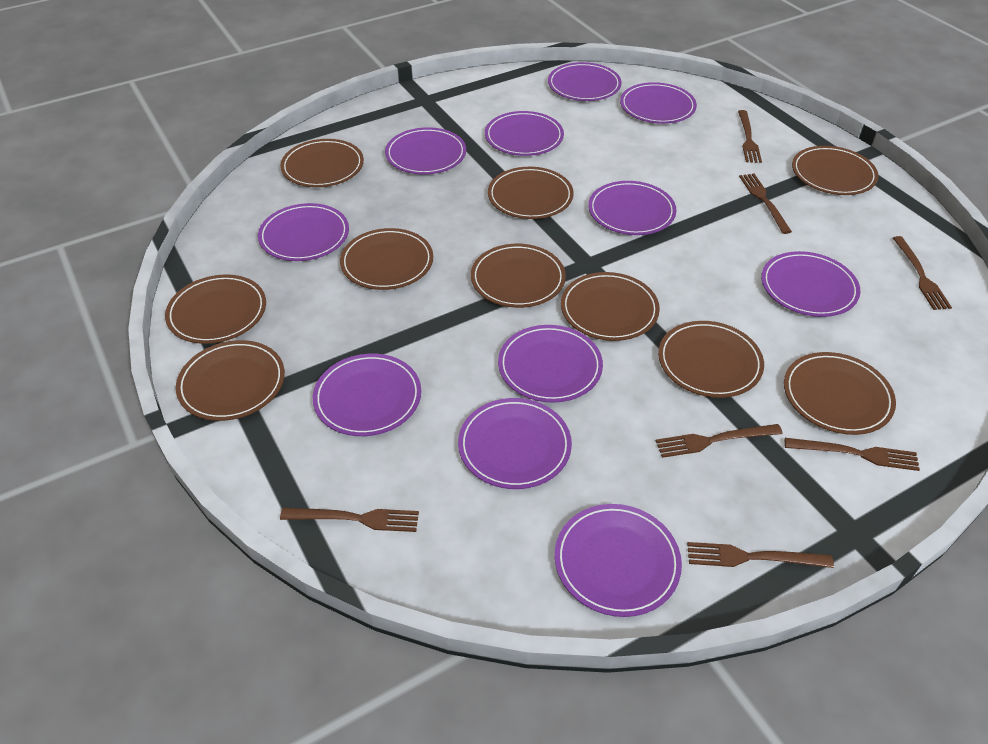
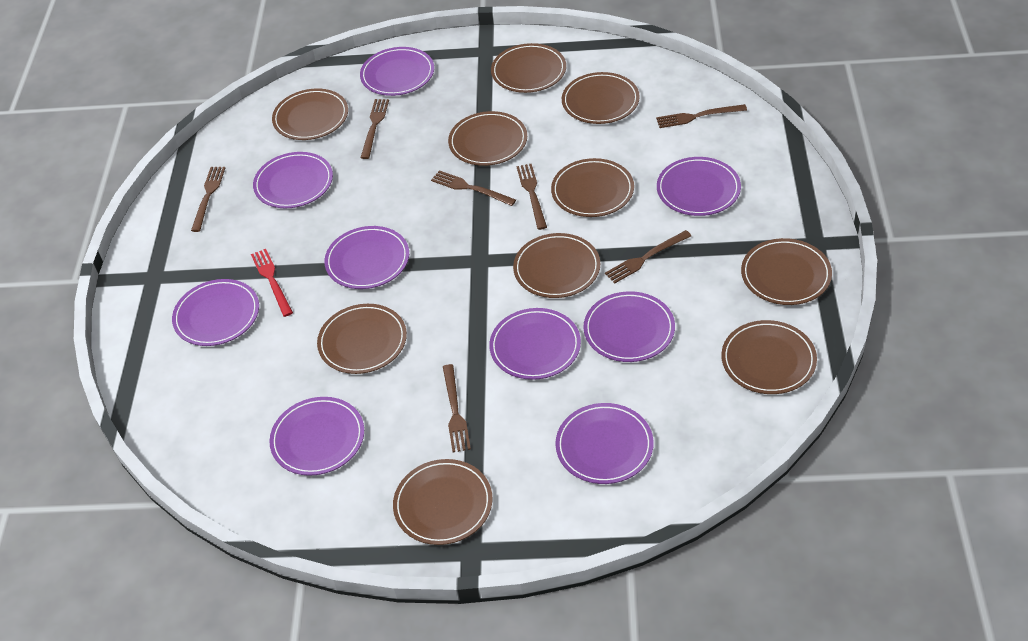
purple plate: 11 -> 9
red fork: 0 -> 1

